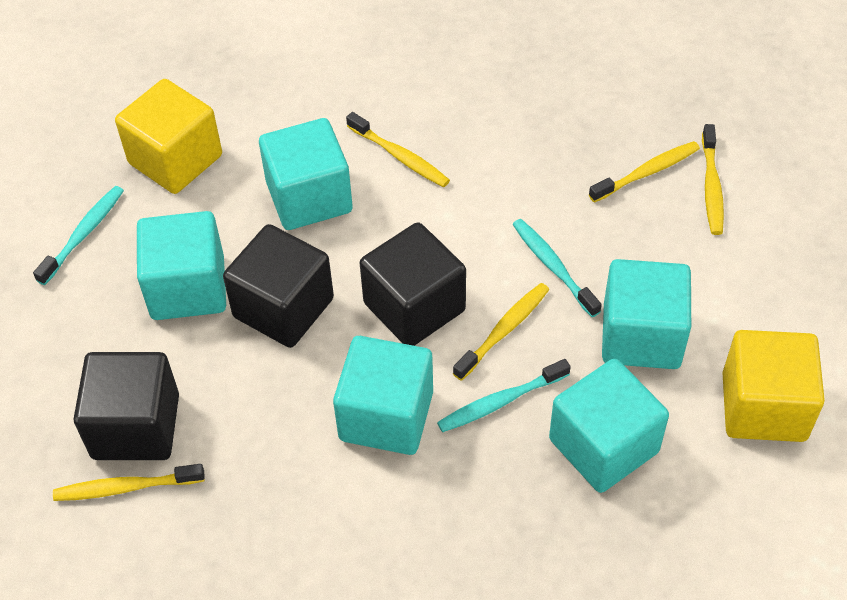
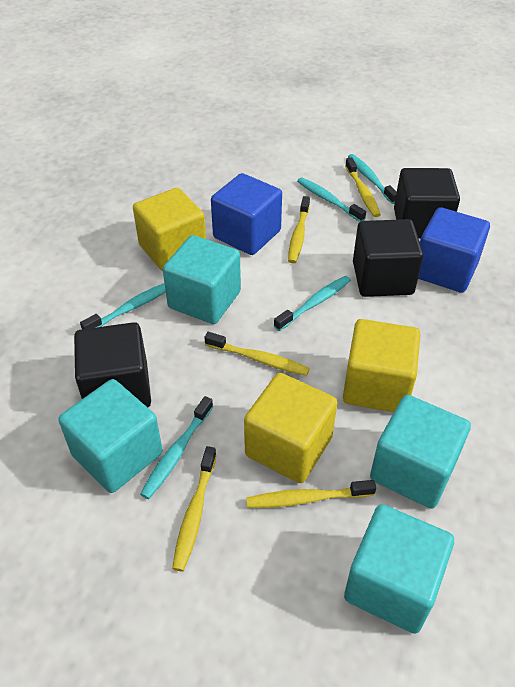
blue cube: 0 -> 2
turquoise cube: 5 -> 4
turquoise toothbrush: 3 -> 5
yellow cube: 2 -> 3

